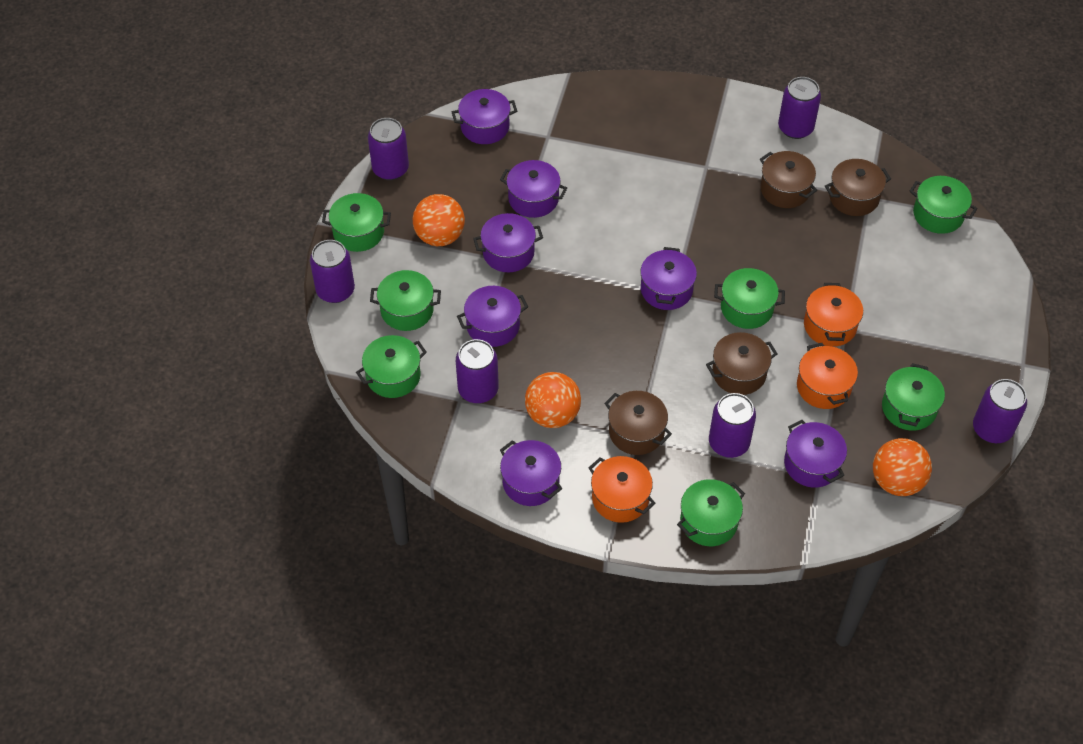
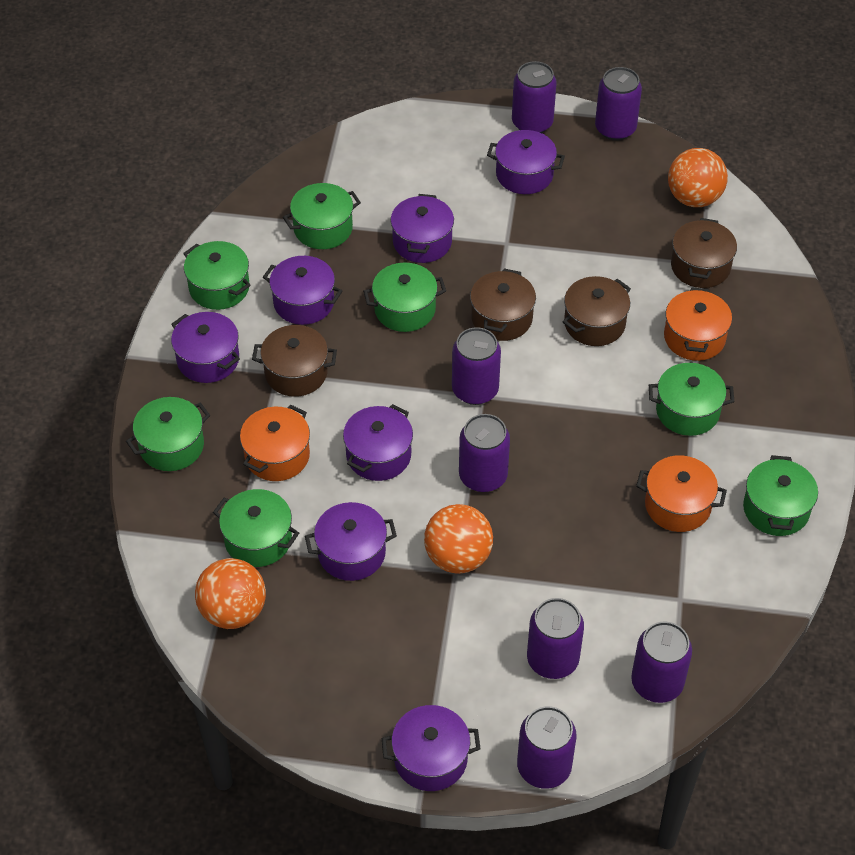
purple can: 6 -> 7

